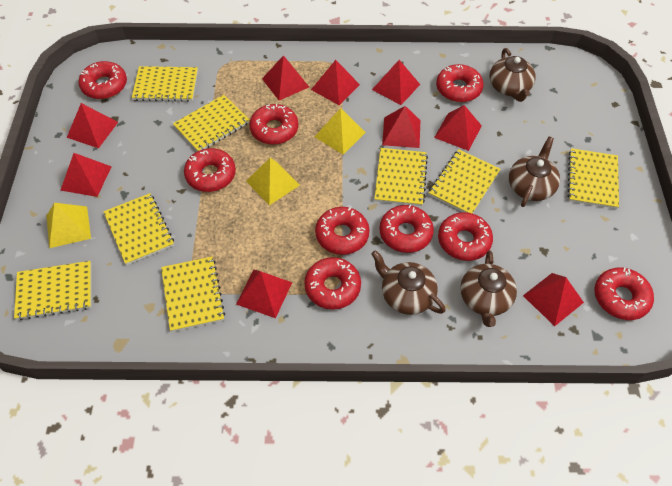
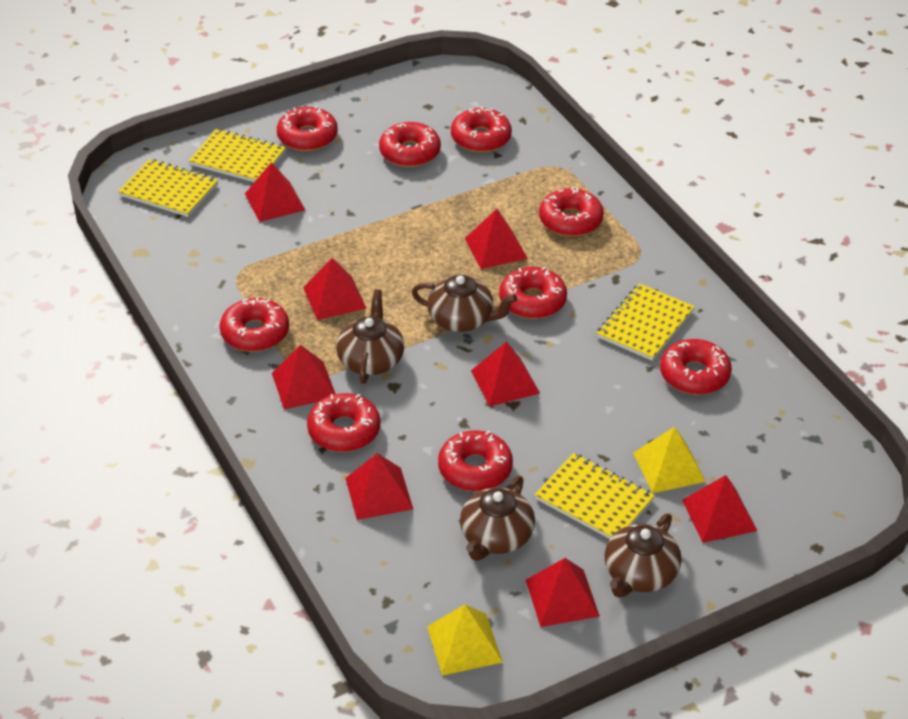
red pyramid: 9 -> 8
yellow notebook: 8 -> 4
yellow pyramid: 3 -> 2

